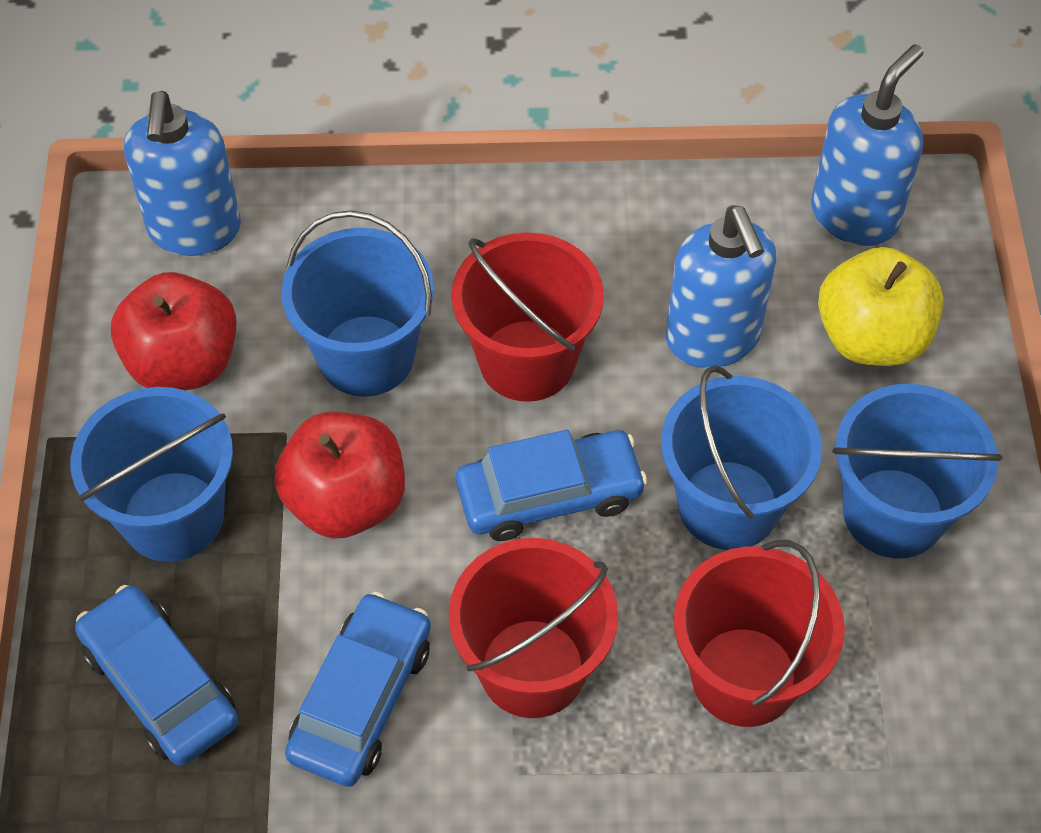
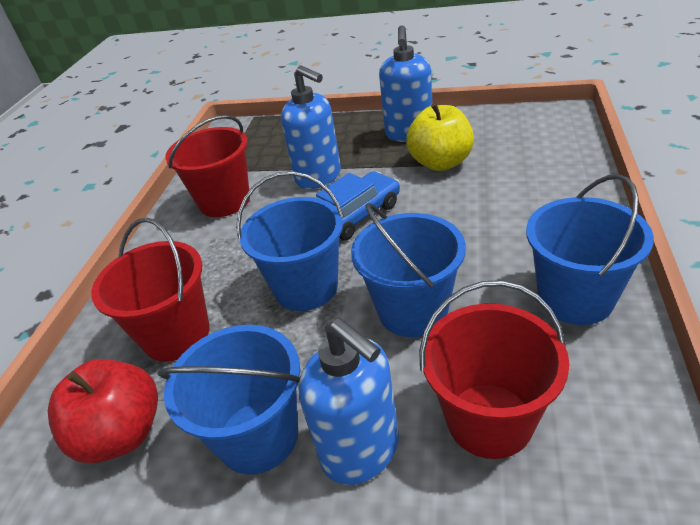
blue car: 3 -> 1
red apple: 2 -> 1

